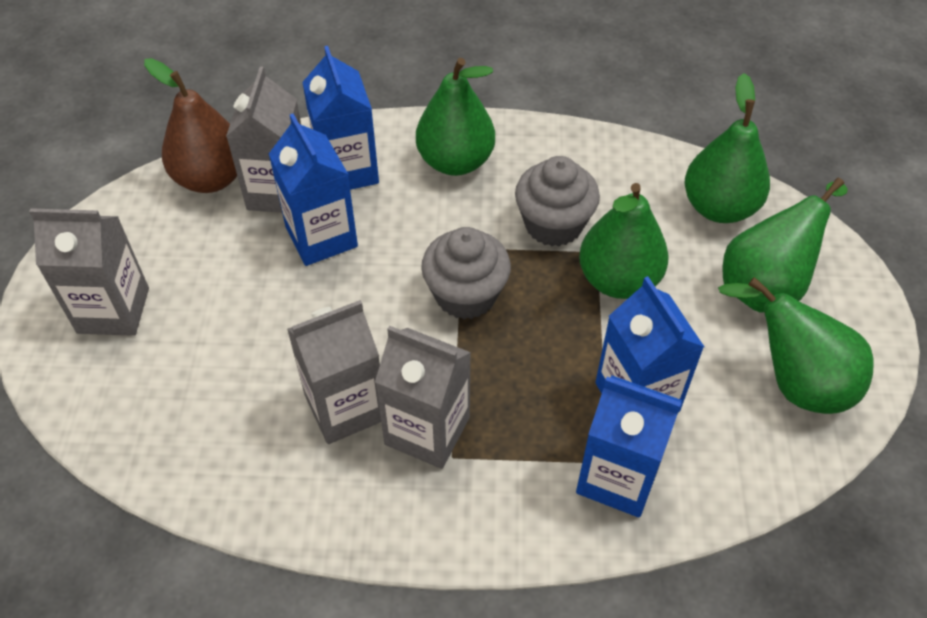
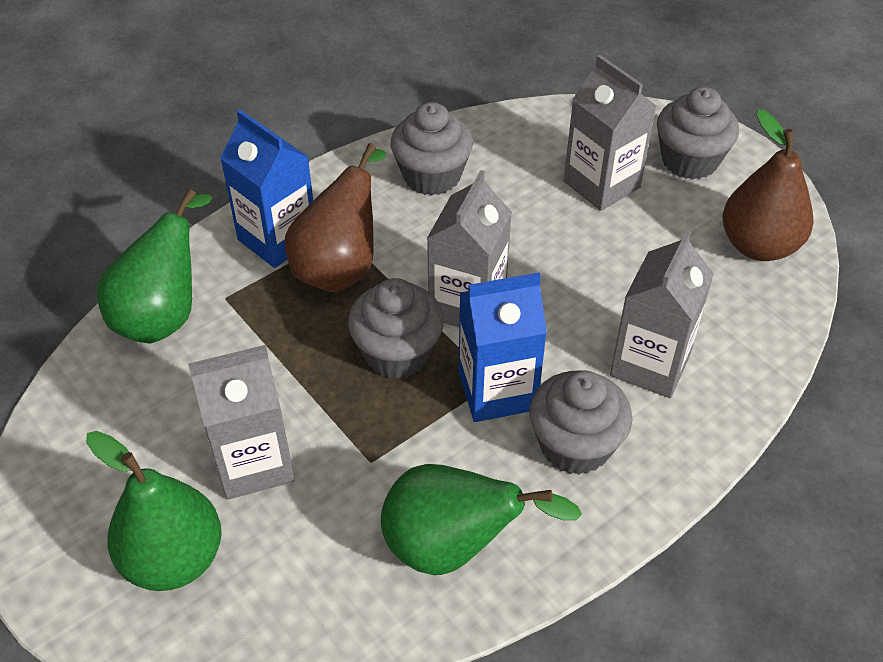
blue carton: 4 -> 2
brown pear: 1 -> 2
green pear: 5 -> 3
grey cupcake: 2 -> 4

